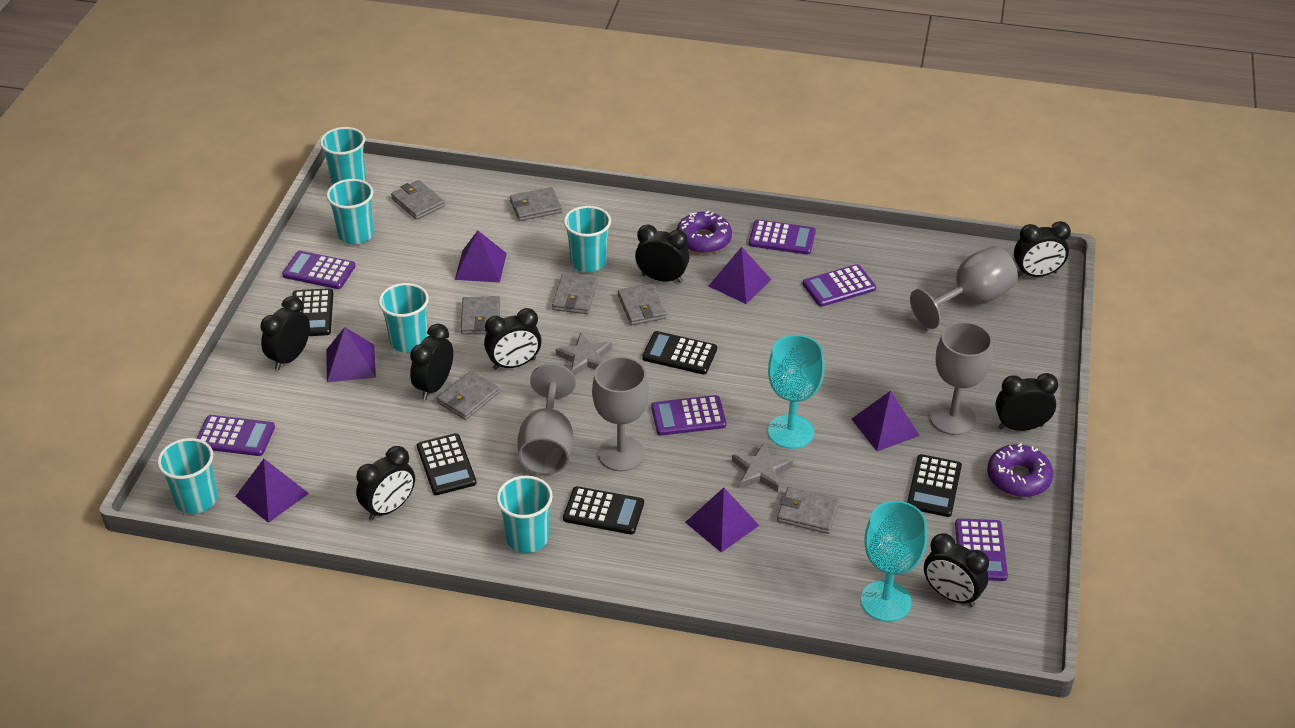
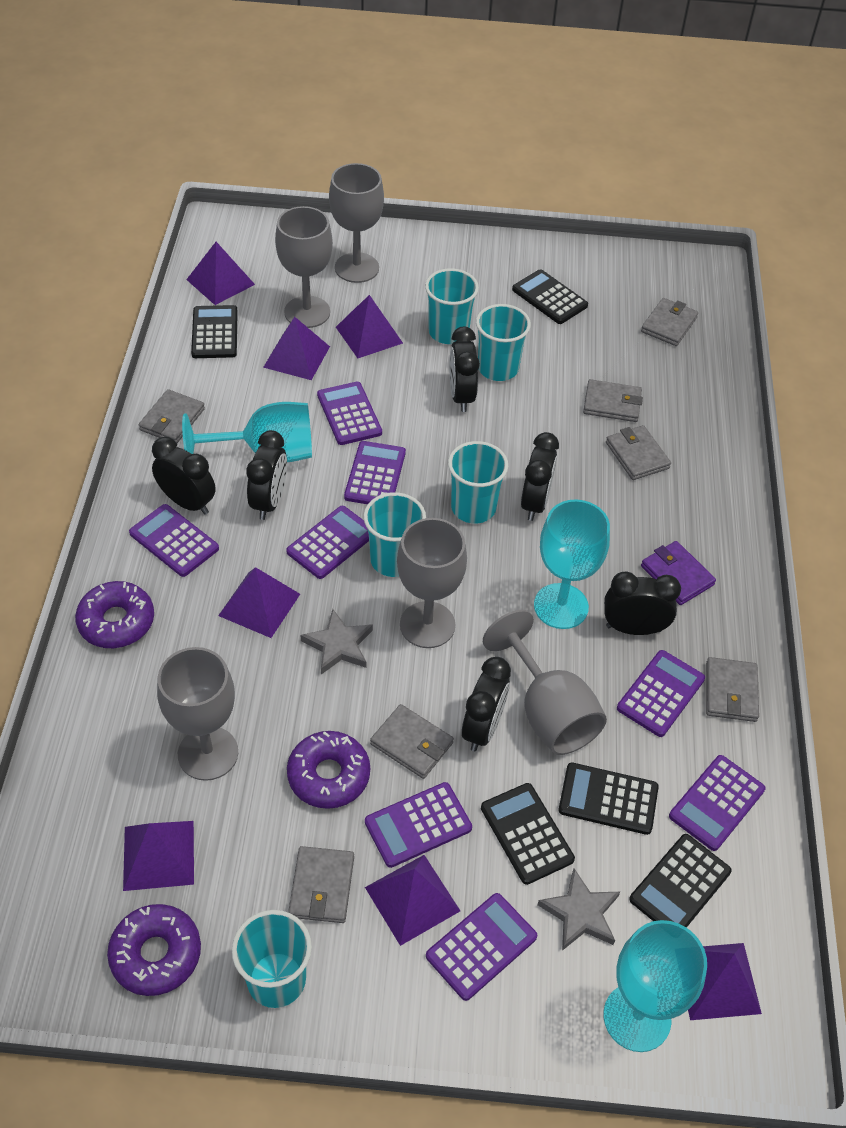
black clock: 8 -> 6
grey goblet: 4 -> 5
purple calculator: 6 -> 8
purple donut: 2 -> 3
purple pyramid: 6 -> 7
purple wallet: 0 -> 1
turquoise cup: 6 -> 5
turquoise goblet: 2 -> 3

